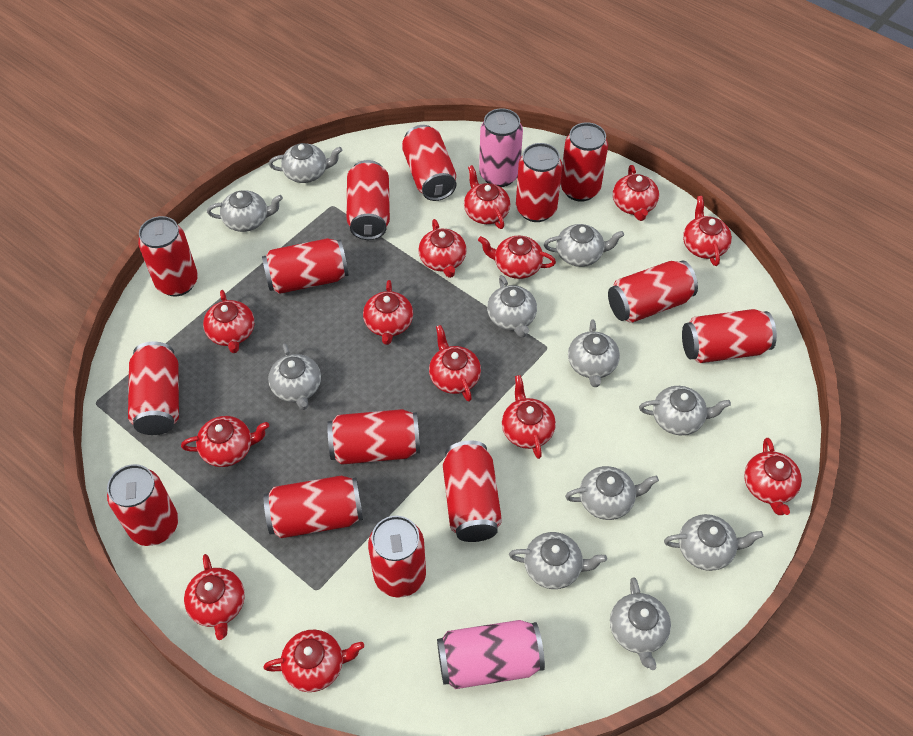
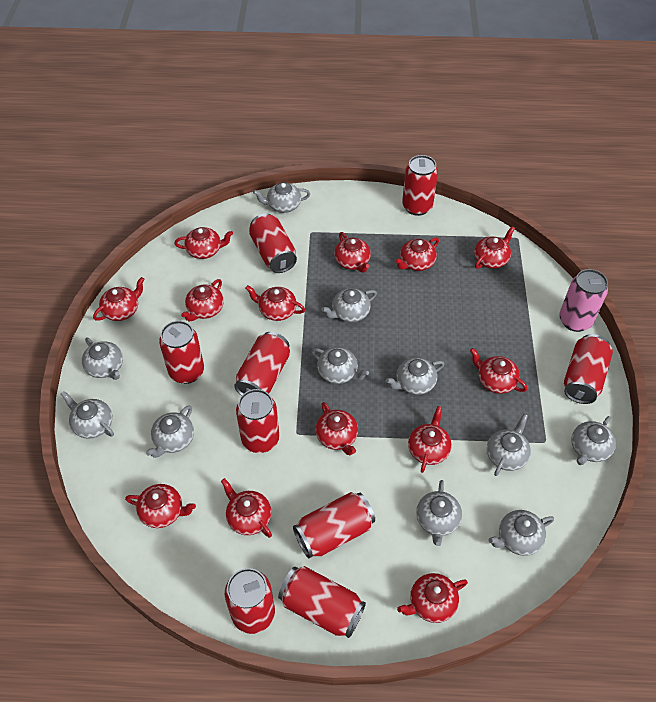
pink can: 2 -> 1
red can: 14 -> 9

